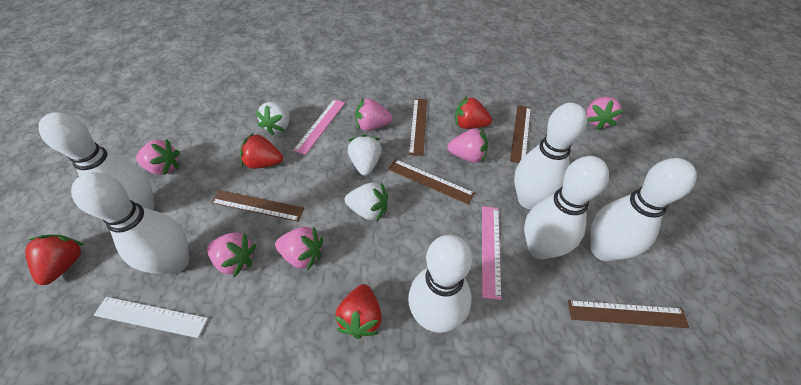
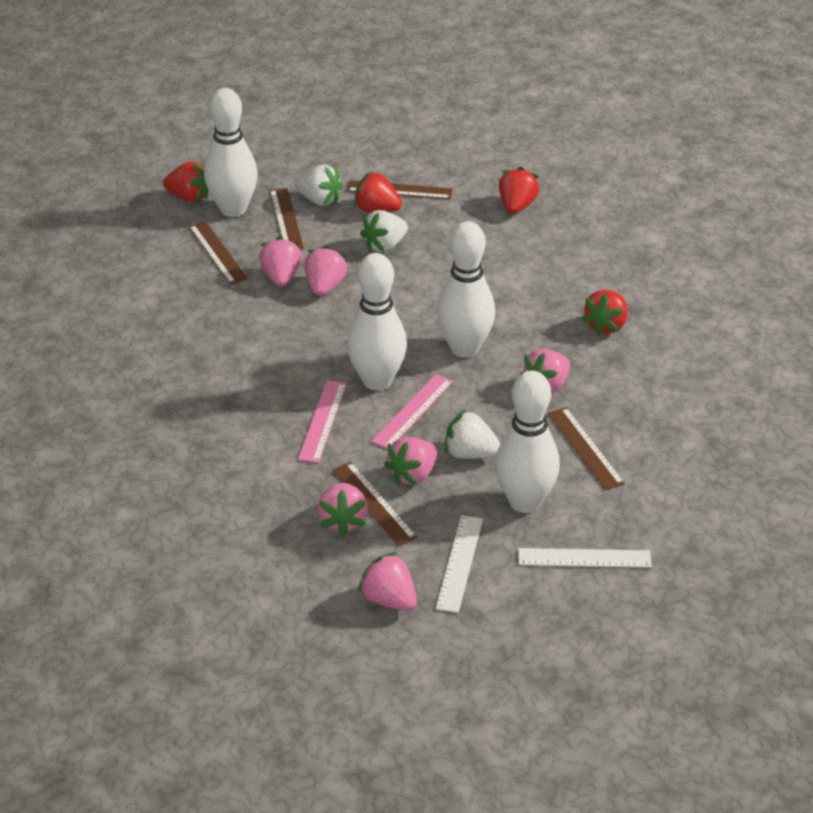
white bowling pin: 6 -> 4
white ruler: 1 -> 2

